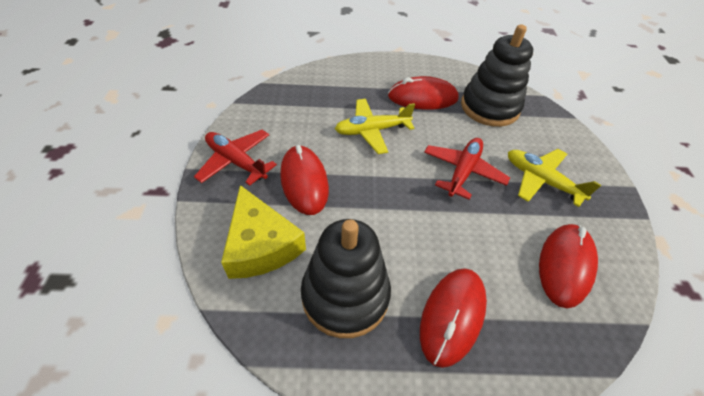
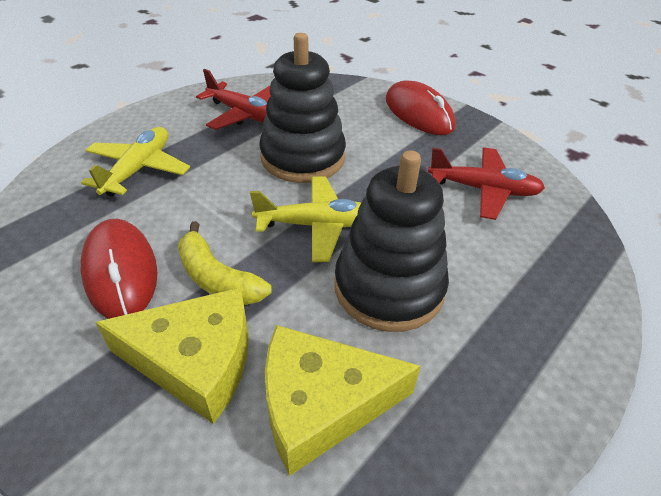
red mouse: 4 -> 2
yellow banana: 0 -> 1
yellow cheese: 1 -> 2

